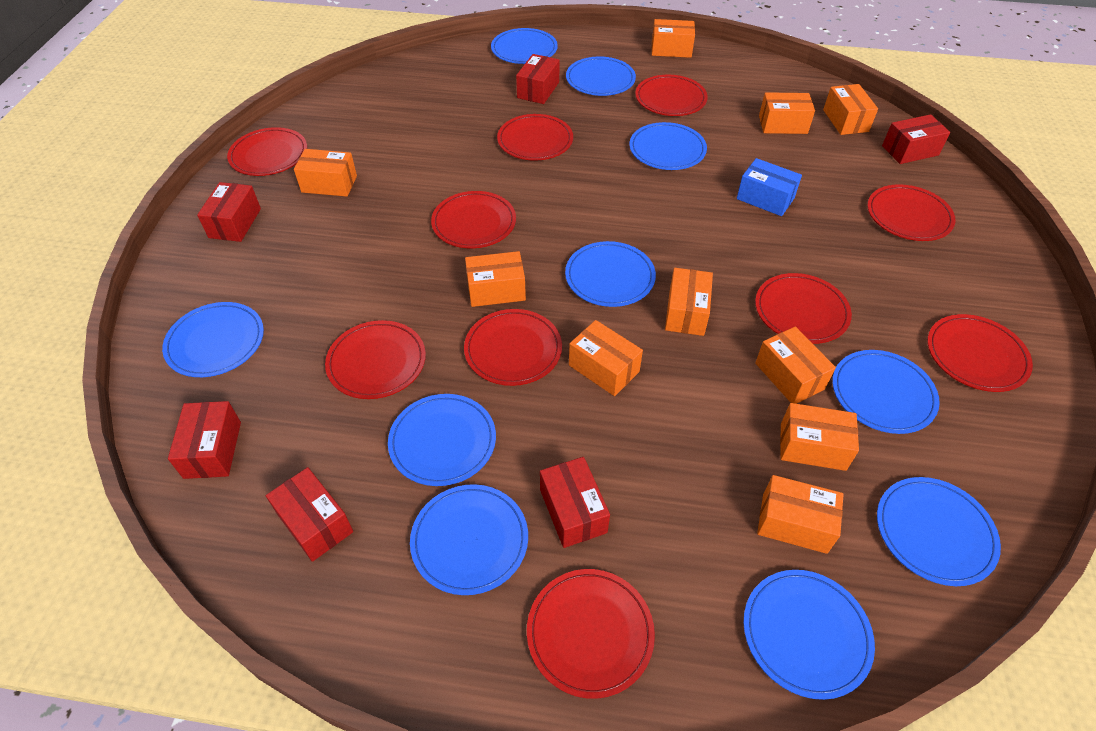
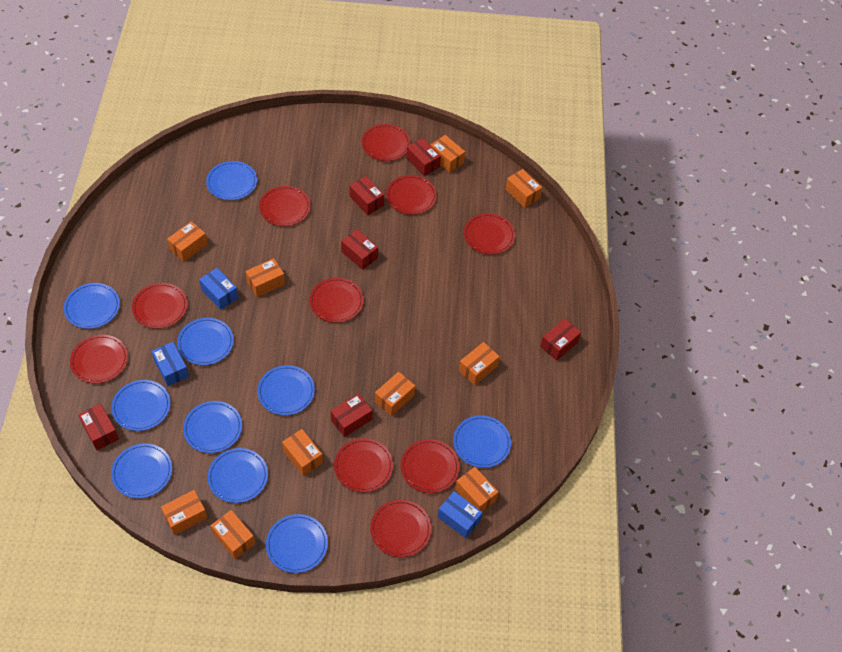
blue box: 1 -> 3

